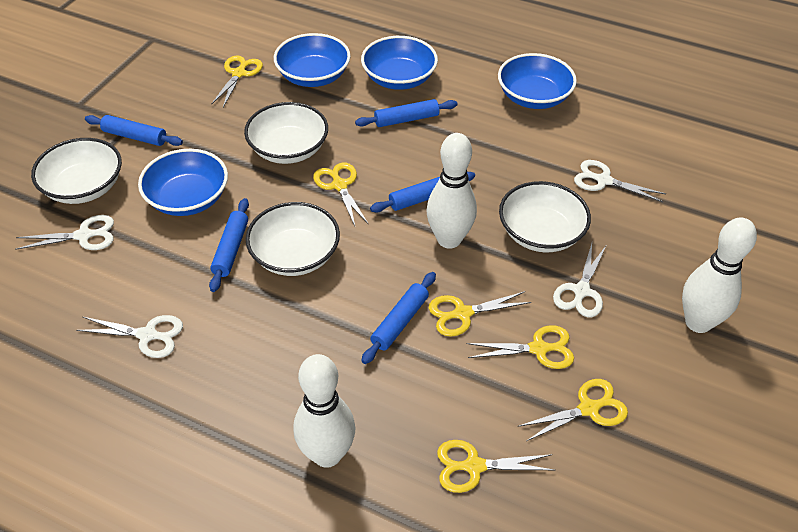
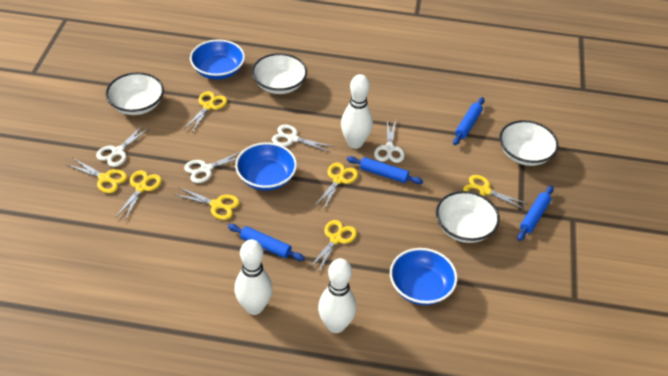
blue bowl: 4 -> 3
blue rolling pin: 5 -> 4
yellow scissors: 6 -> 7

